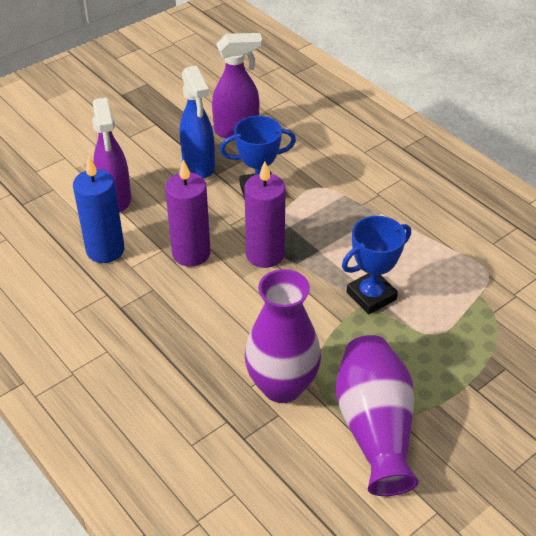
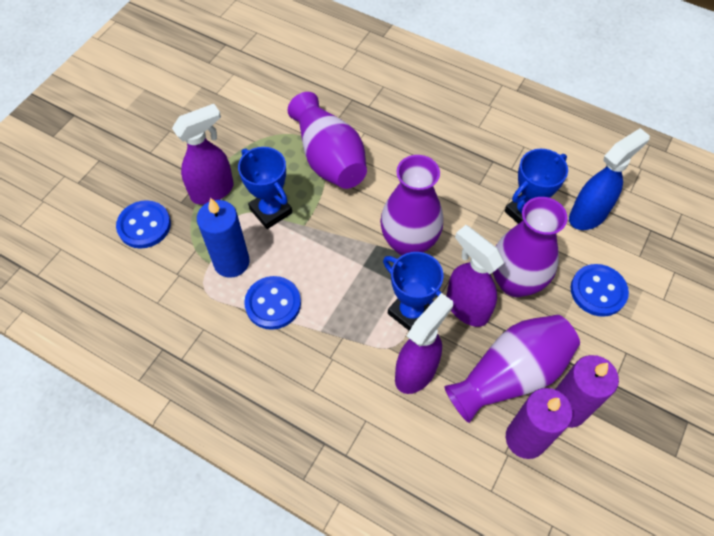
blue button: 0 -> 3
blue trophy: 2 -> 3
purple spray bottle: 2 -> 3
purple vase: 2 -> 4

